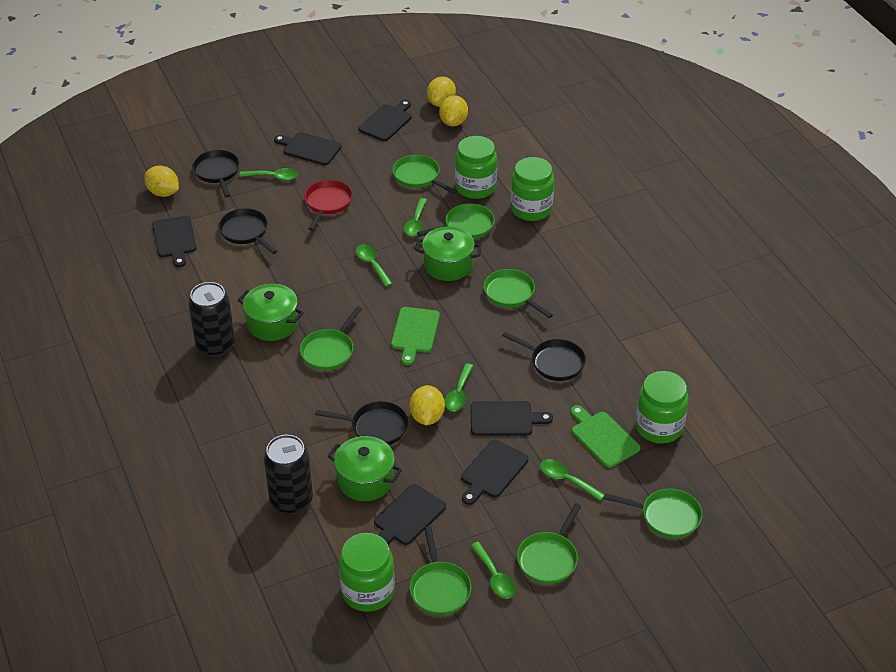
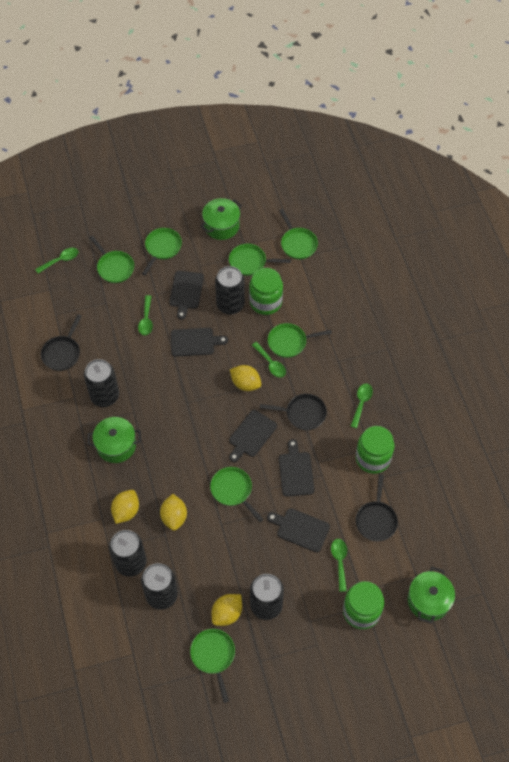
black can: 2 -> 5
black cutting board: 6 -> 5
black pan: 4 -> 3
green cutting board: 2 -> 0
green jar: 4 -> 3
green spoon: 6 -> 5
red pan: 1 -> 0

